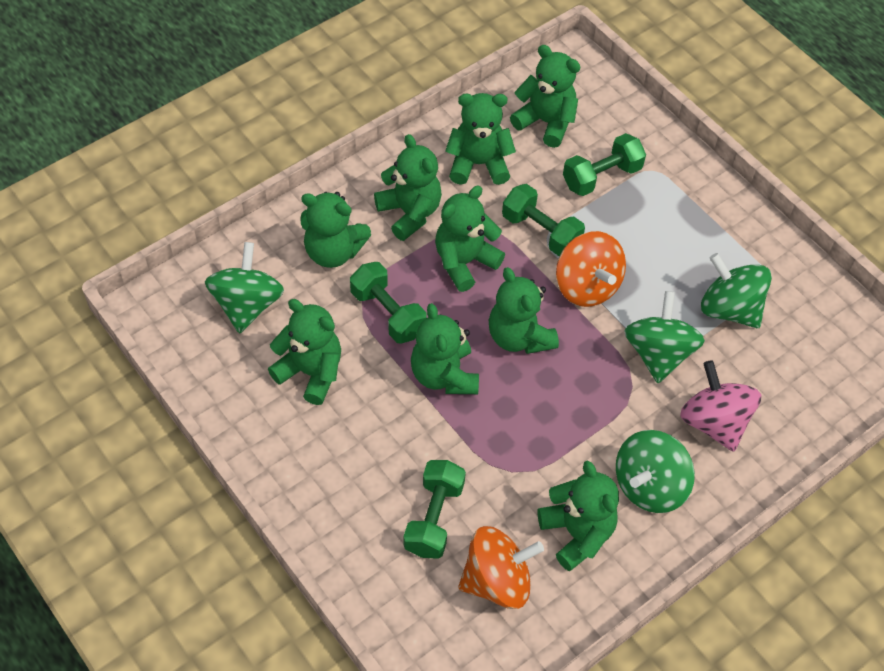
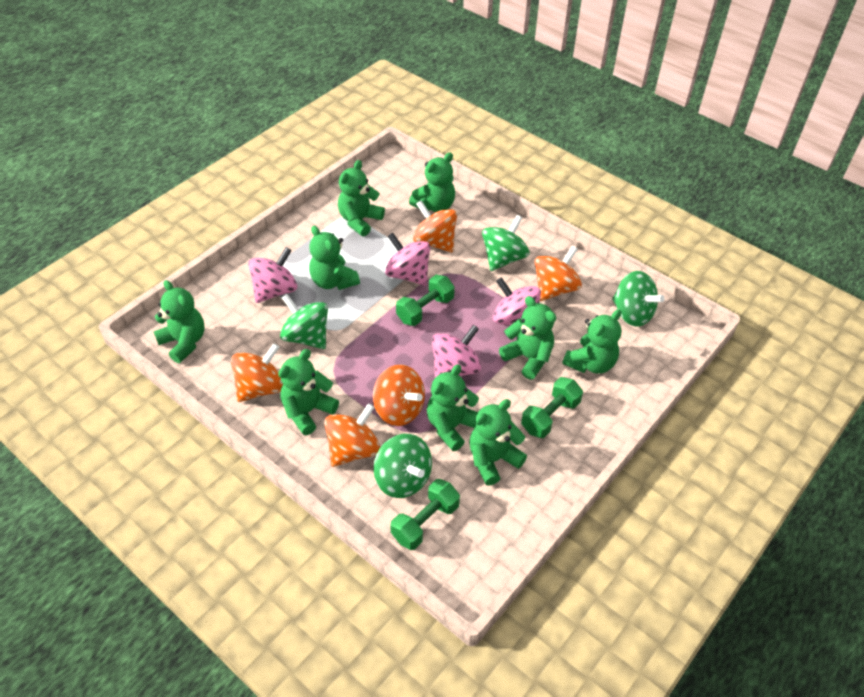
green dumbbell: 4 -> 3
orange spinning top: 2 -> 5
pink spinning top: 1 -> 4

